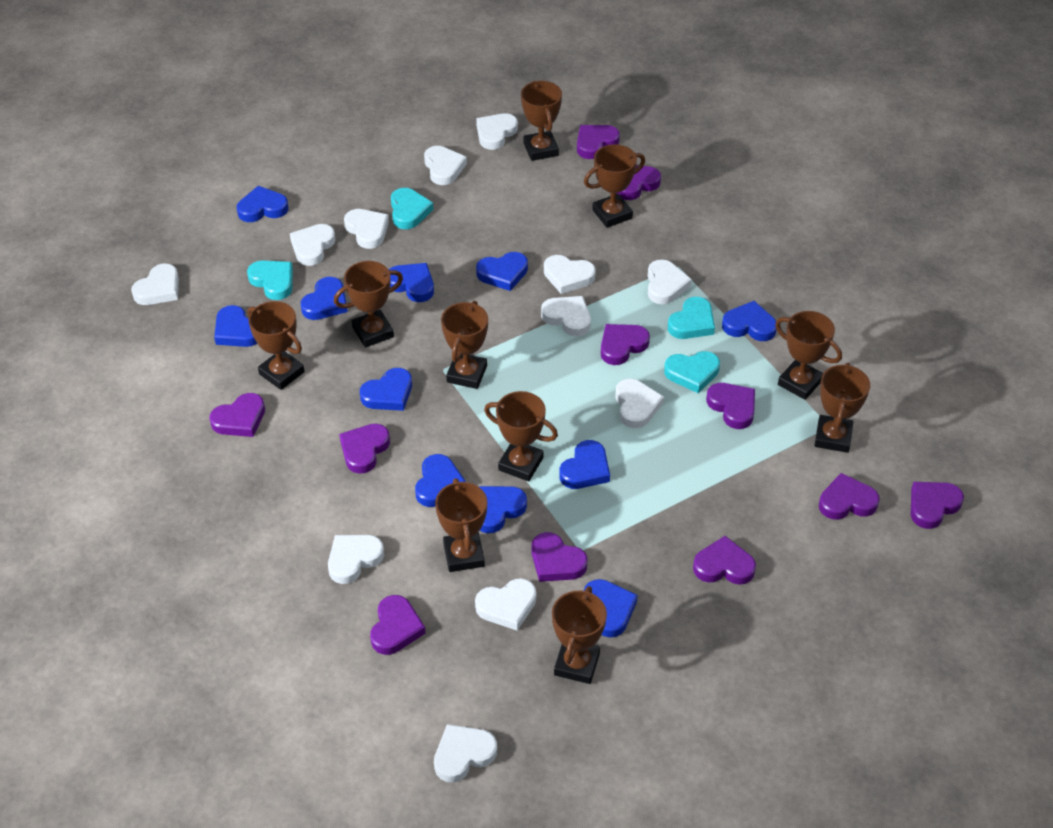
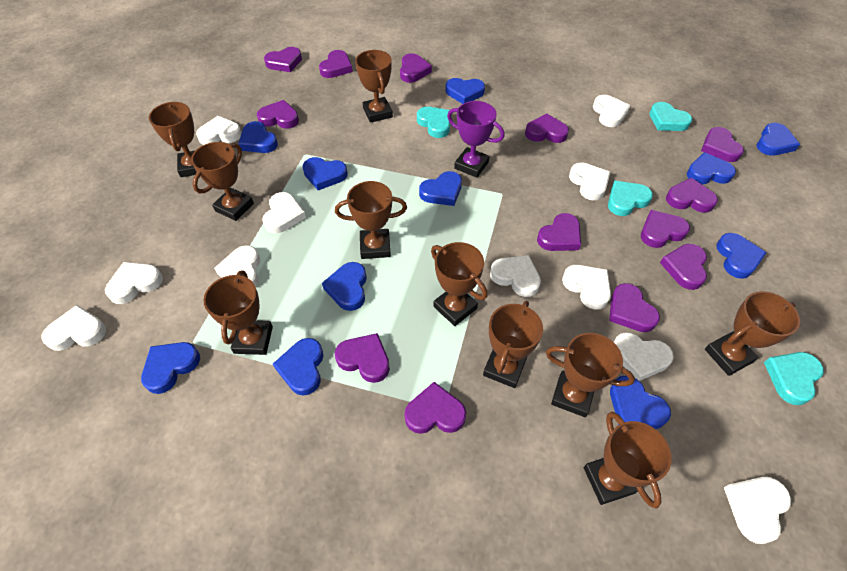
purple heart: 11 -> 13
purple trophy: 0 -> 1
white heart: 12 -> 11

